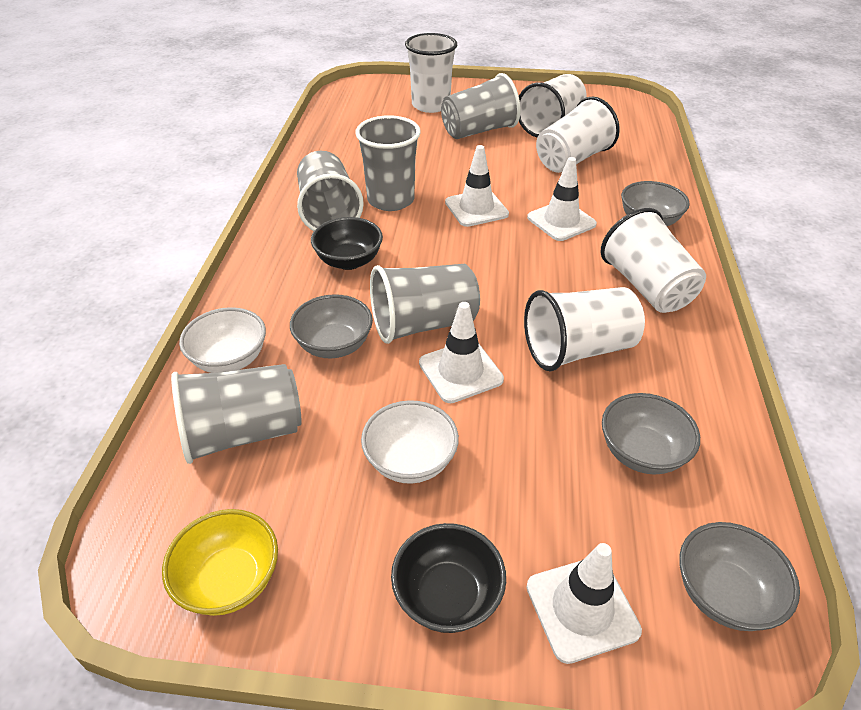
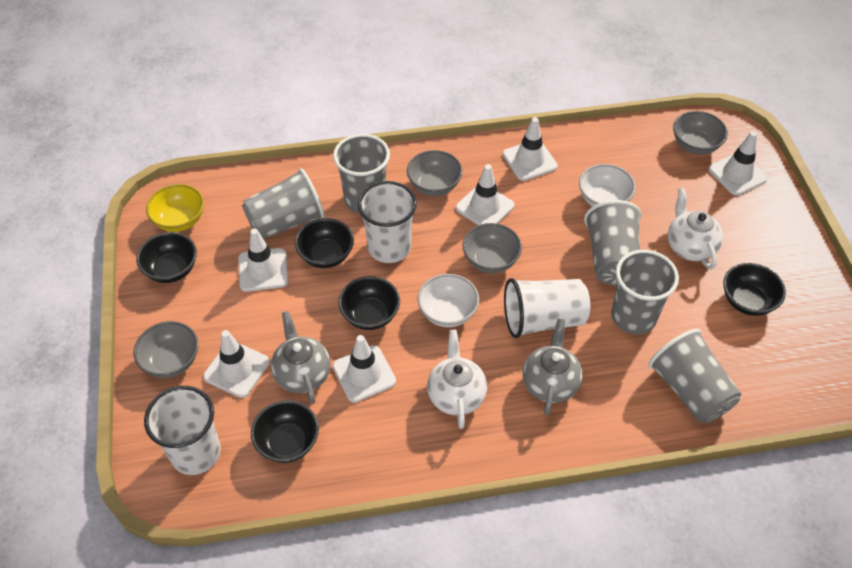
black bowl: 2 -> 5
grey teapot: 0 -> 2
white cup: 5 -> 3
white teapot: 0 -> 2
white traffic cone: 4 -> 6

